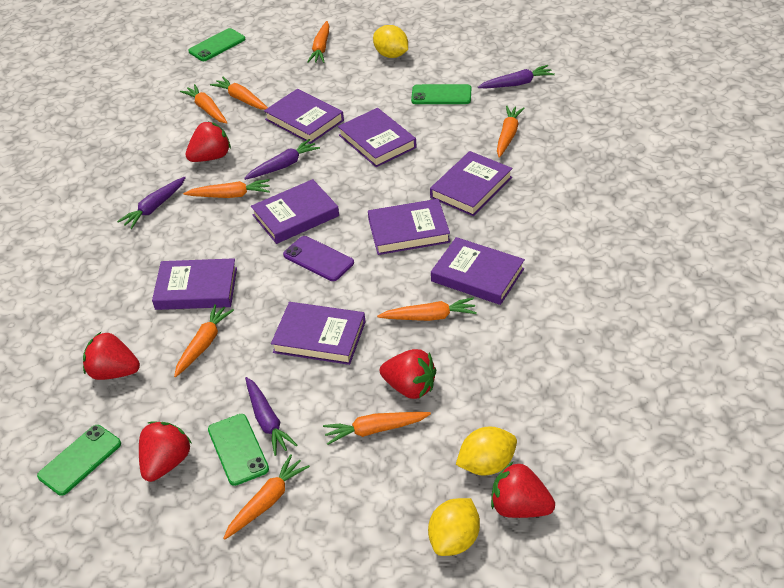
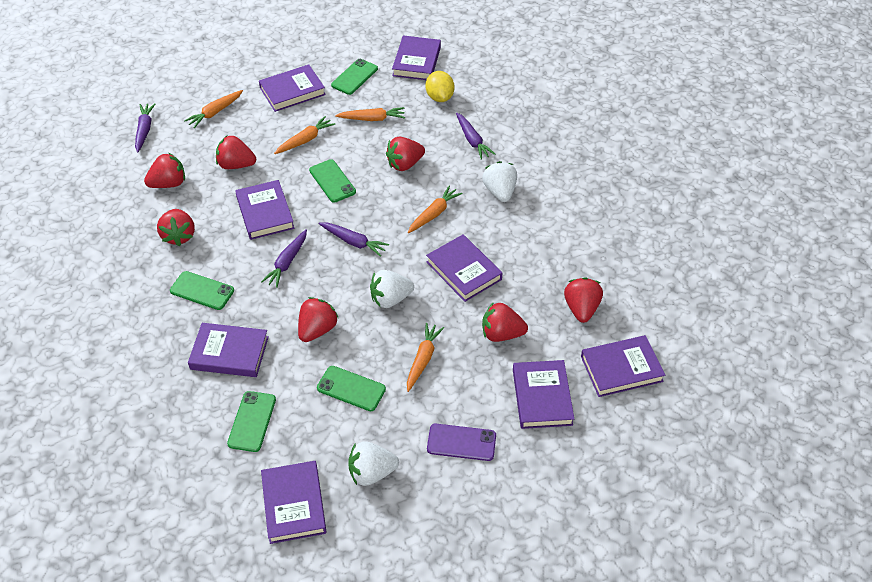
green phone: 4 -> 5
orange carrot: 9 -> 5
red strawberry: 5 -> 7
white strawberry: 0 -> 3
yellow lemon: 3 -> 1

